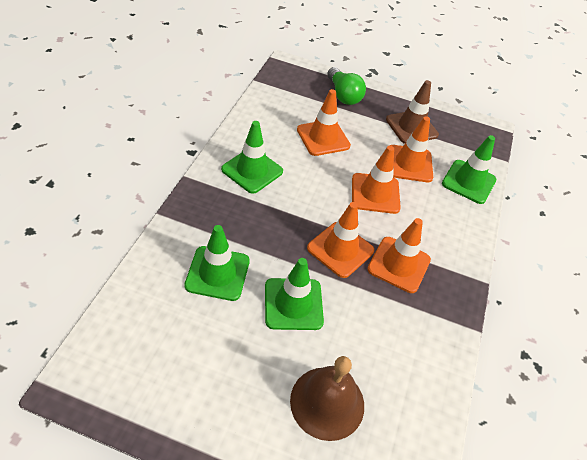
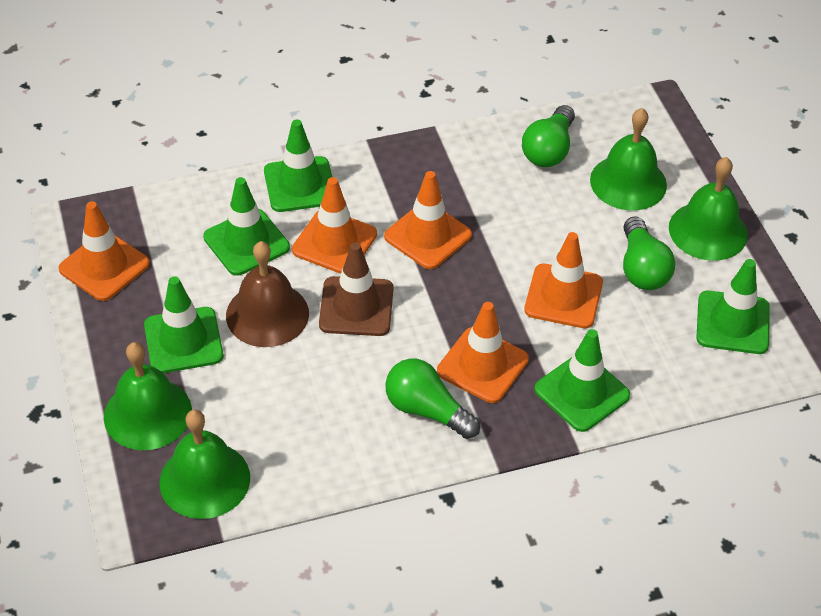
green bell: 0 -> 4
green light bulb: 1 -> 3
green traffic cone: 4 -> 5

